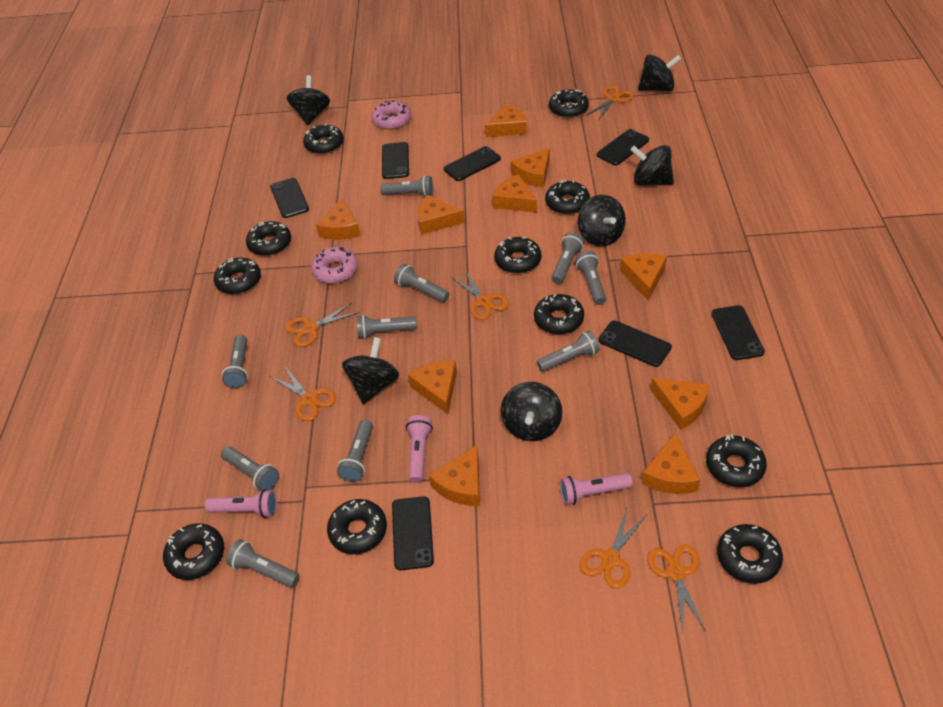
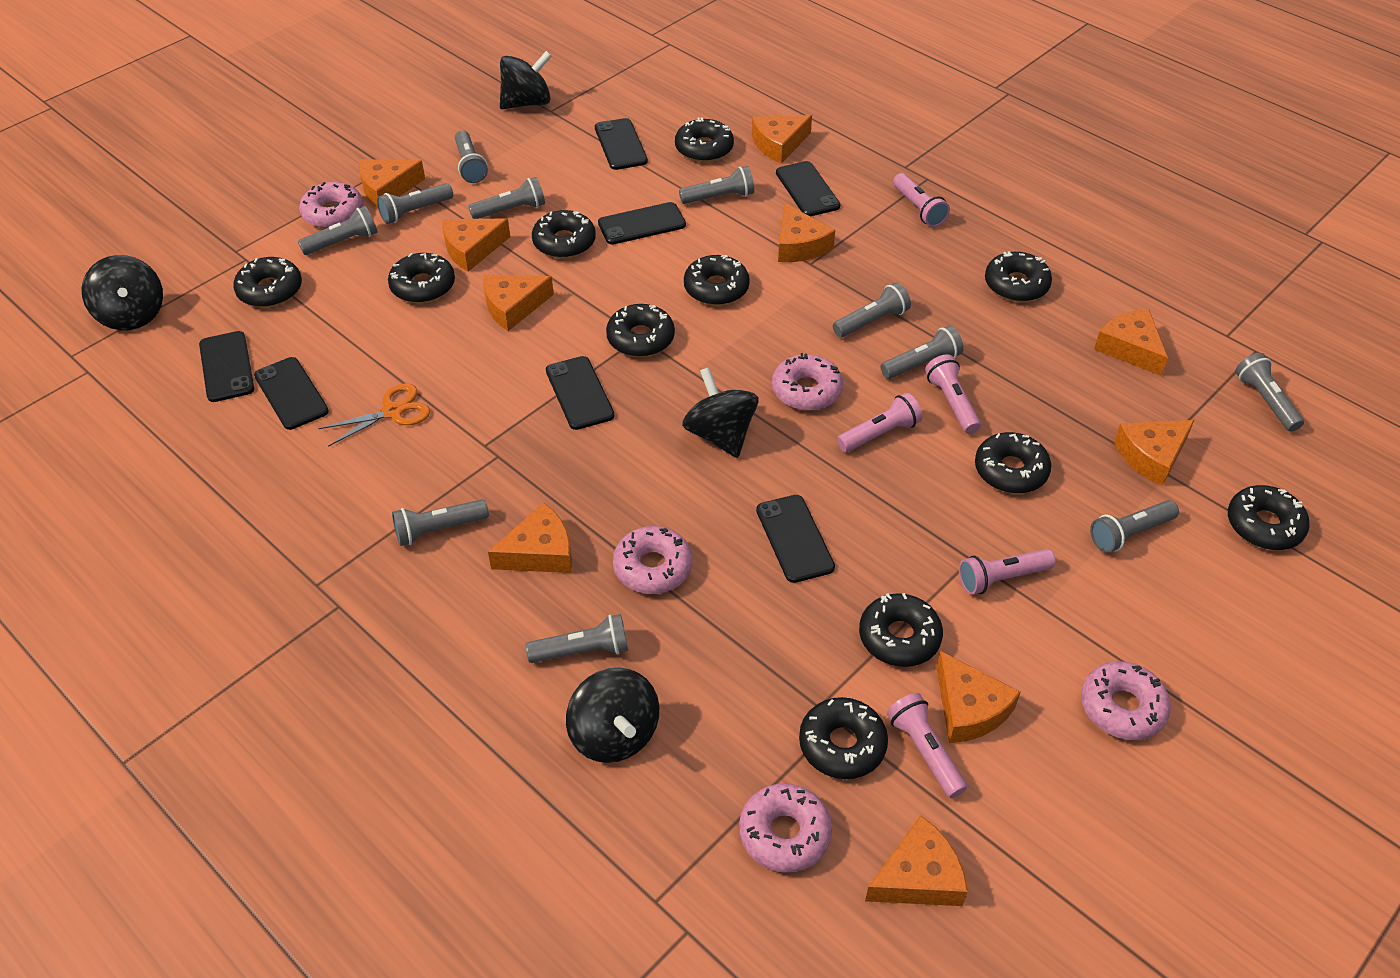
black spinning top: 6 -> 4
grey flashlight: 10 -> 11
orange scissors: 6 -> 1
pink donut: 2 -> 5
pink flashlight: 3 -> 5

